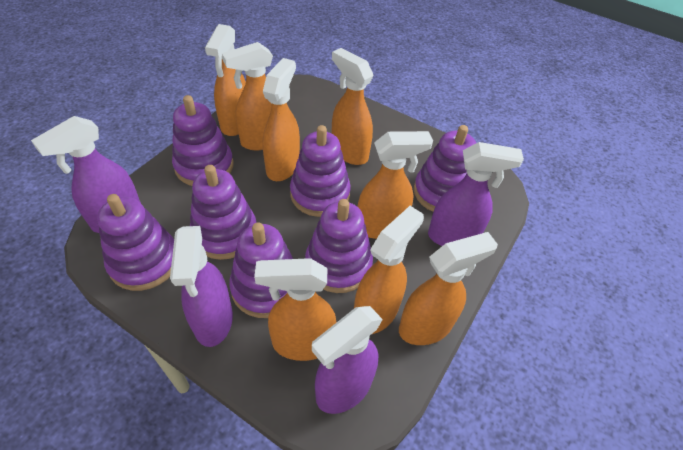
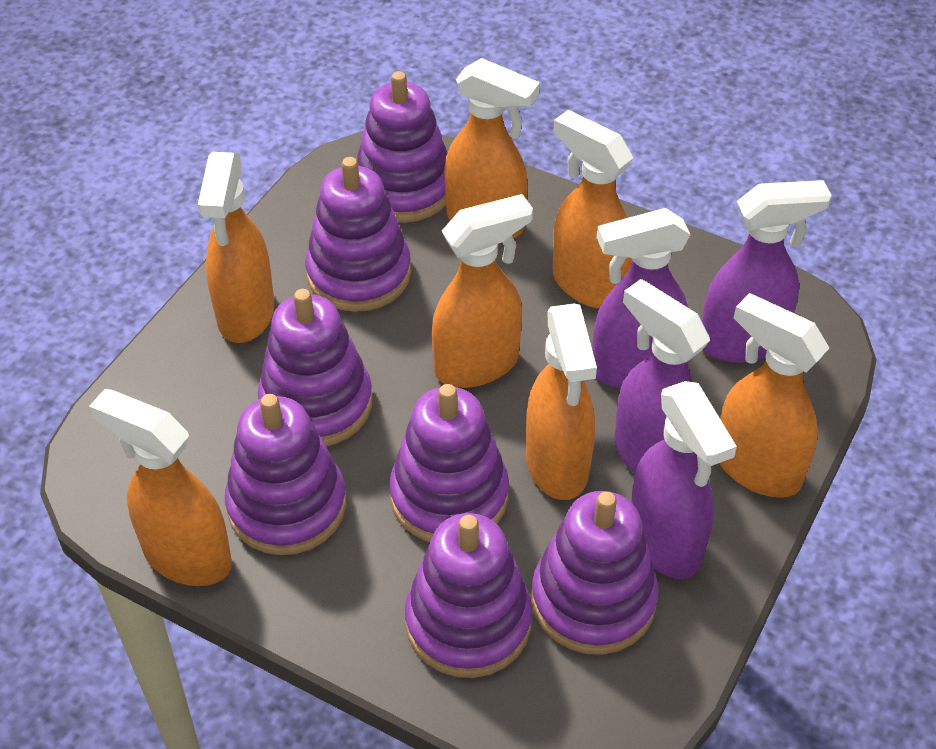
orange spray bottle: 8 -> 7

